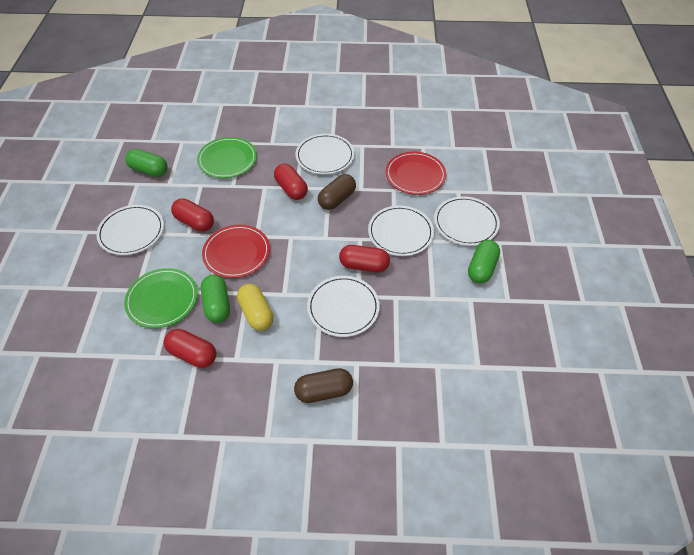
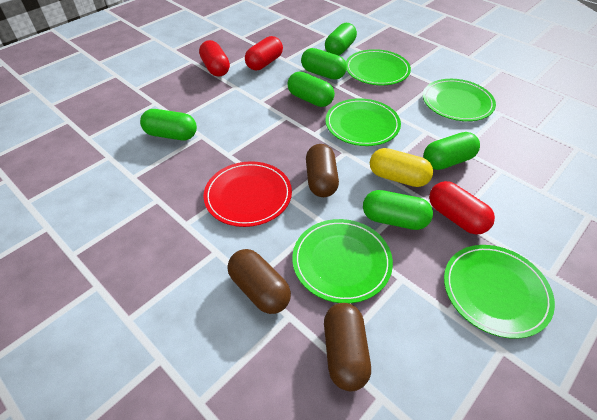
brown capsule: 2 -> 3
green capsule: 3 -> 6
green plate: 2 -> 5
red capsule: 4 -> 3
red plate: 2 -> 1
white plate: 5 -> 0

